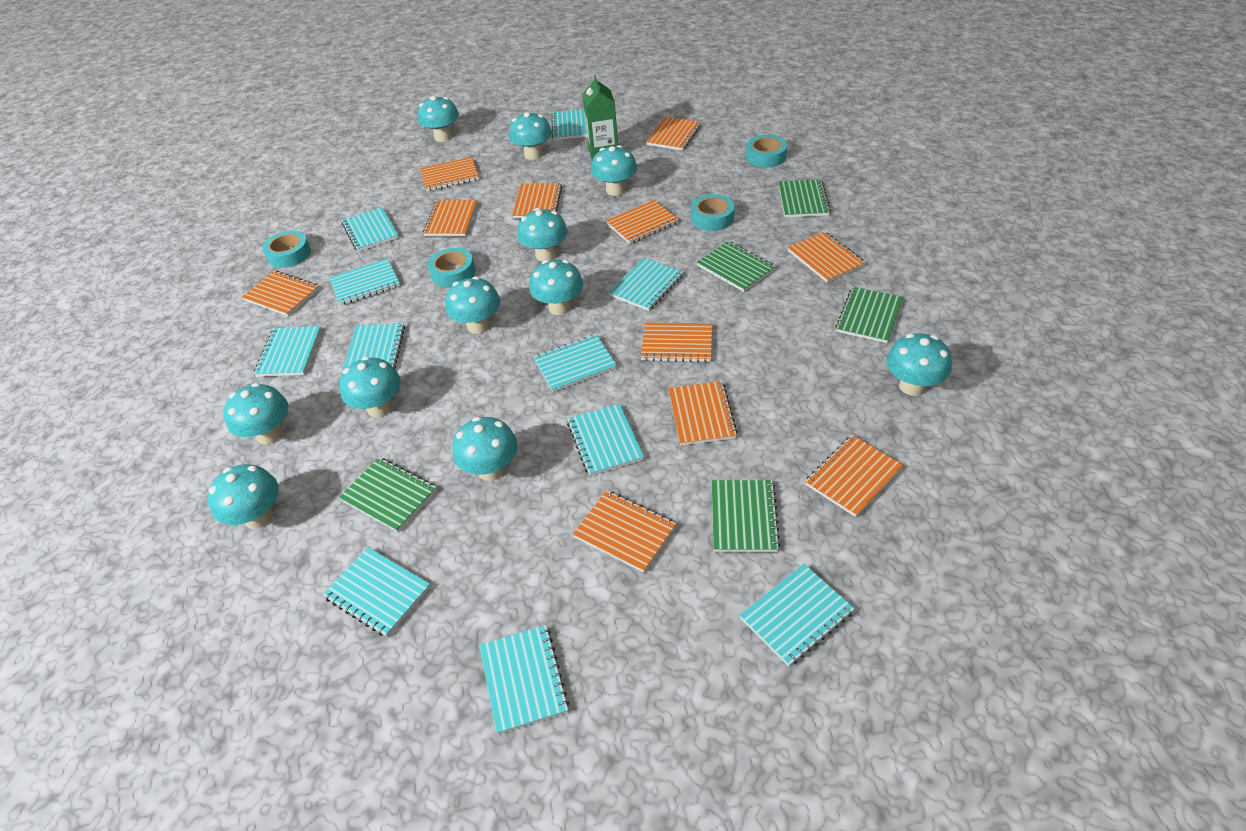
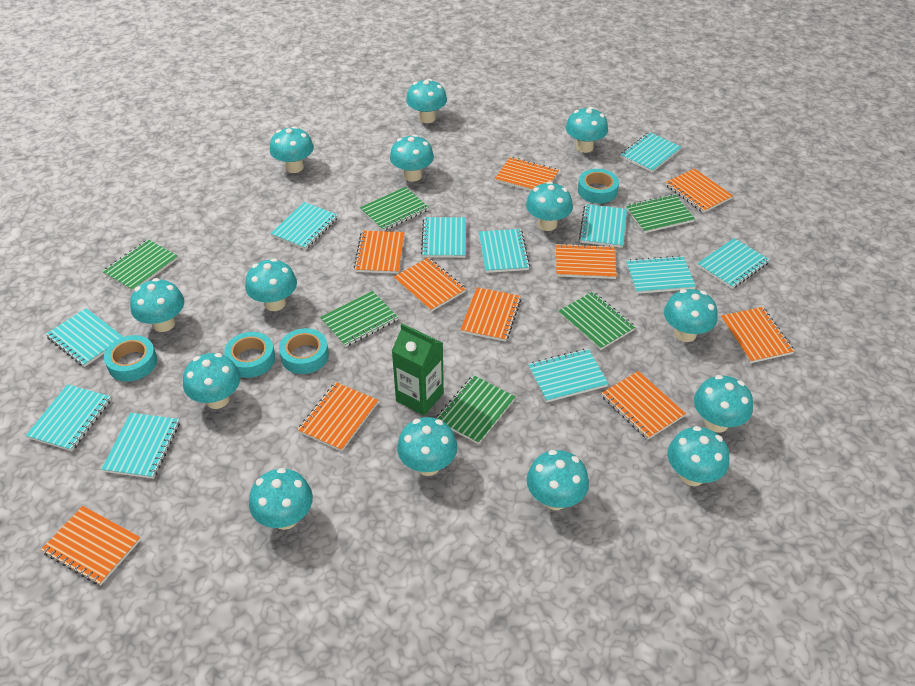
green notebook: 5 -> 6
orange notebook: 11 -> 10
turquoise mushroom: 11 -> 14

